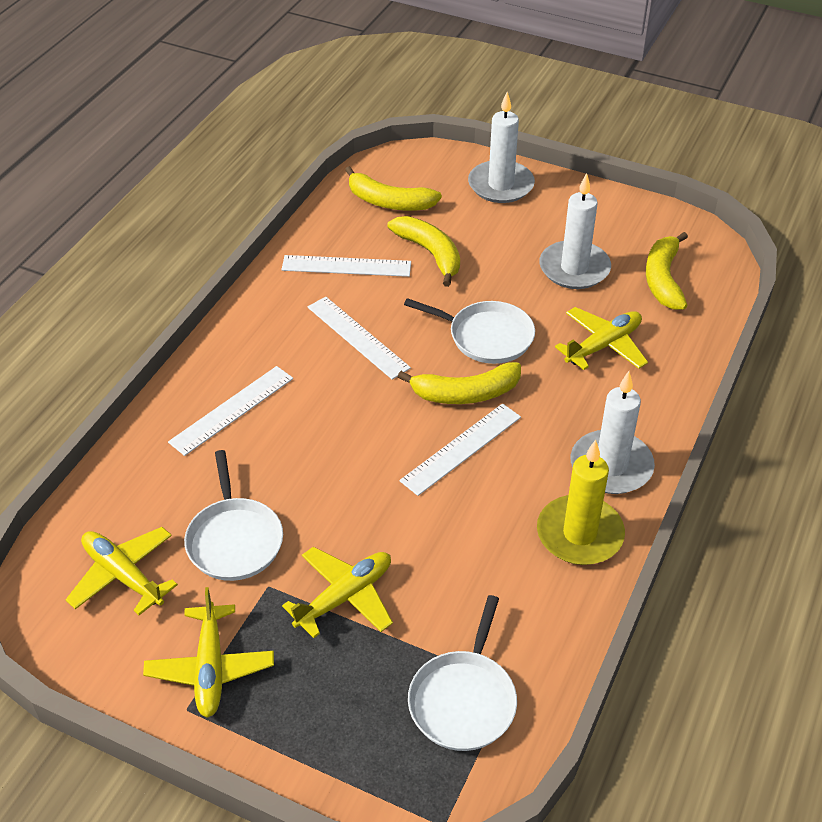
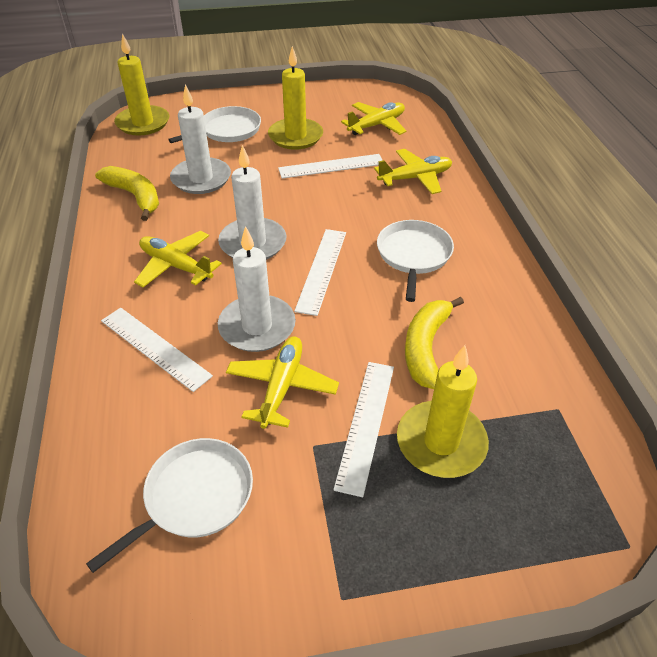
yellow banana: 4 -> 2
yellow candle: 1 -> 3

